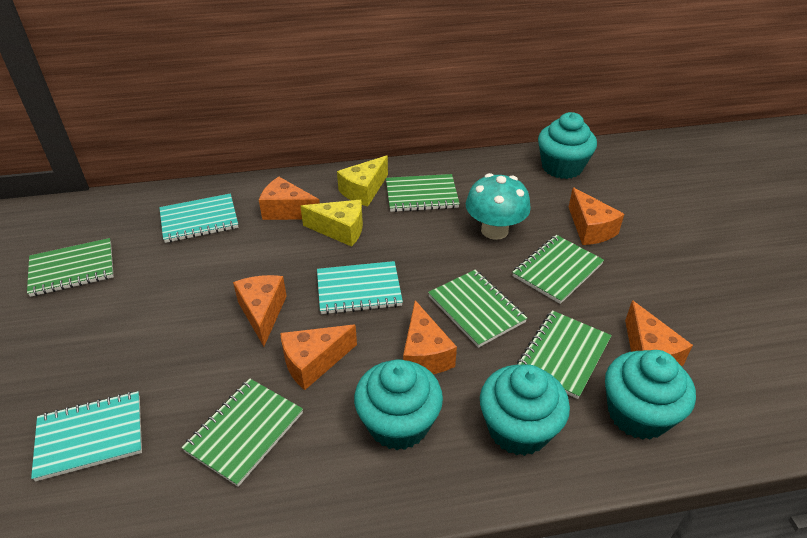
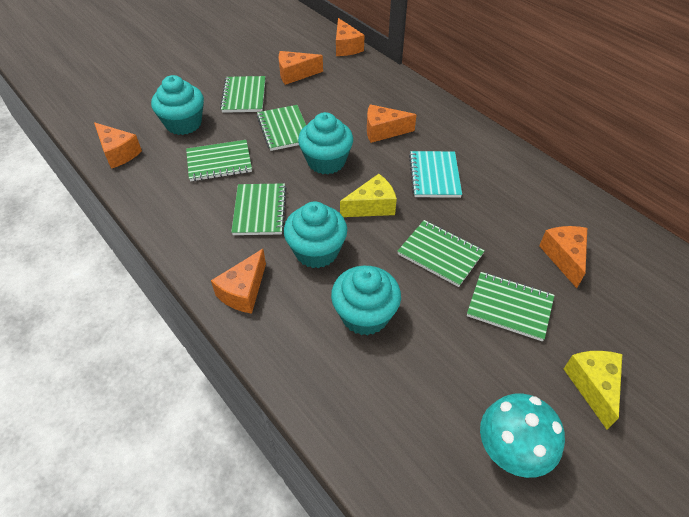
turquoise notebook: 3 -> 1

